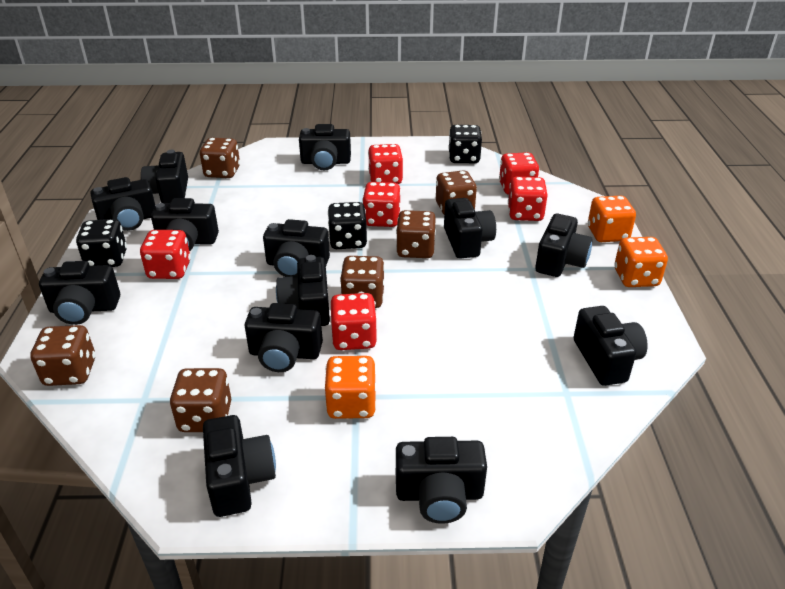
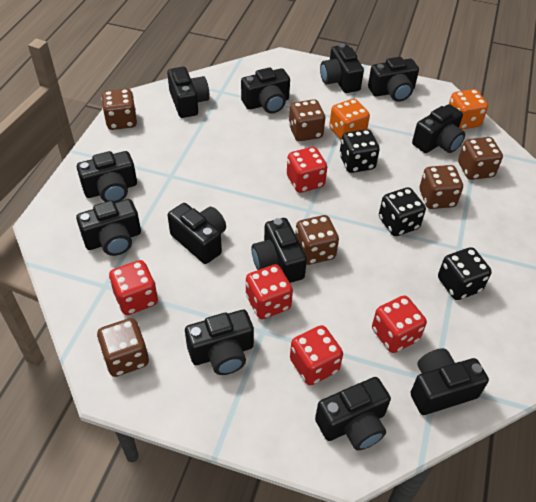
black camera: 13 -> 12
orange dice: 3 -> 2
red dice: 6 -> 5

